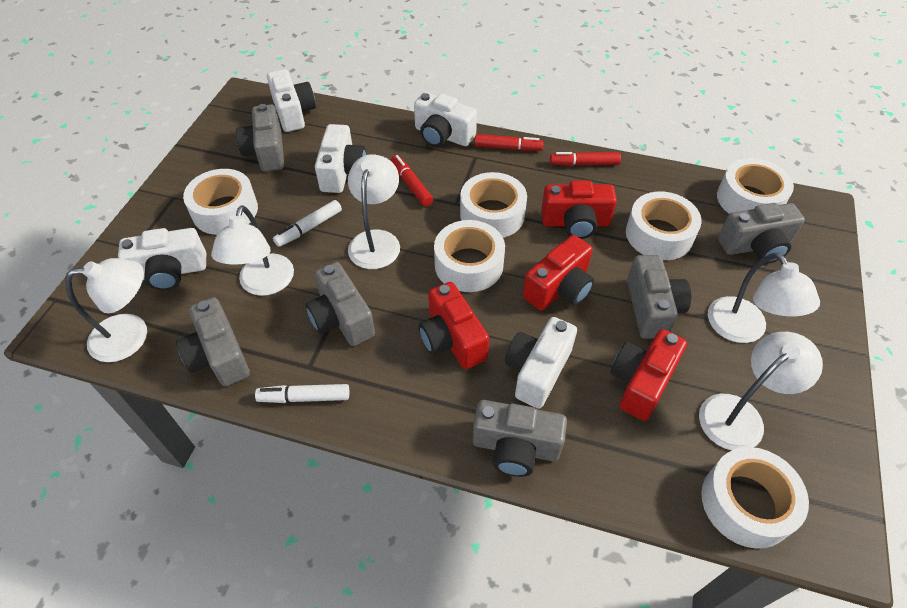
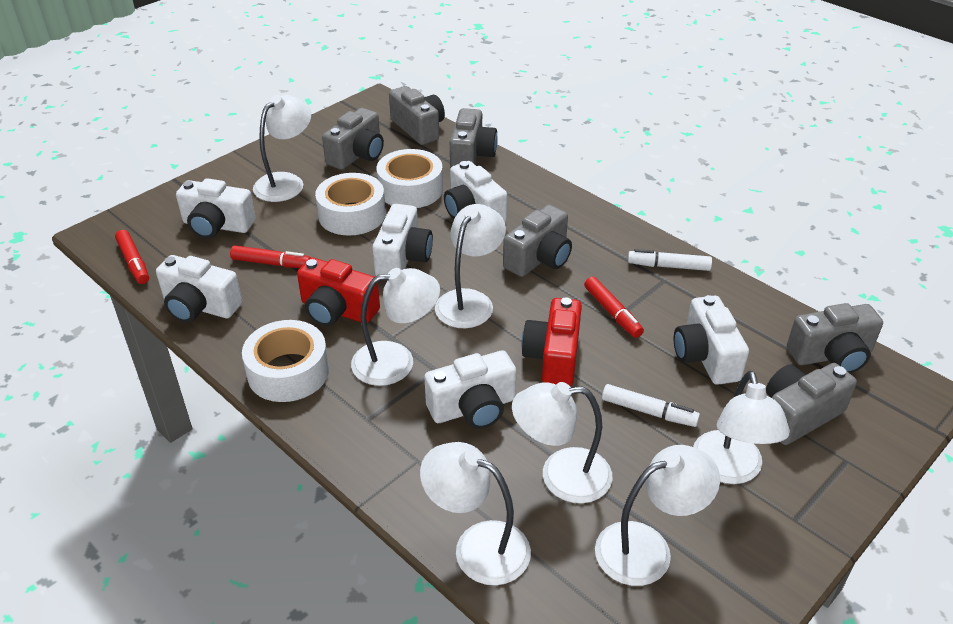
red camera: 4 -> 2
white camera: 5 -> 6
white lamp: 5 -> 7
white tape: 6 -> 3

